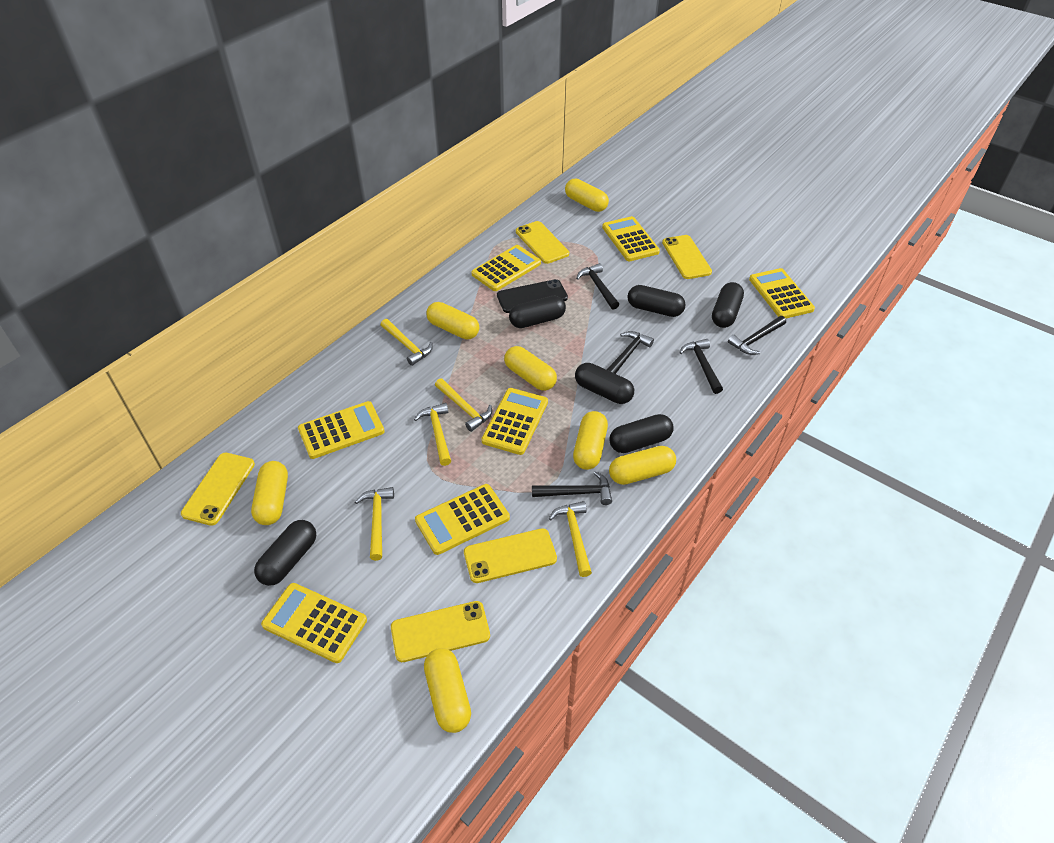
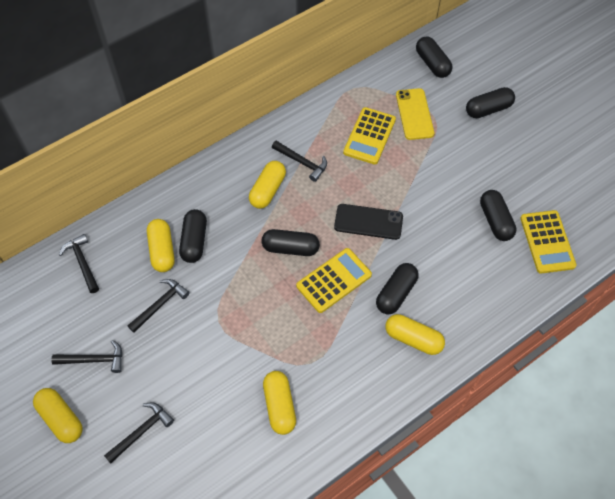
yellow calculator: 7 -> 3
yellow capsule: 7 -> 5
yellow hammer: 5 -> 0
yellow phone: 5 -> 1

